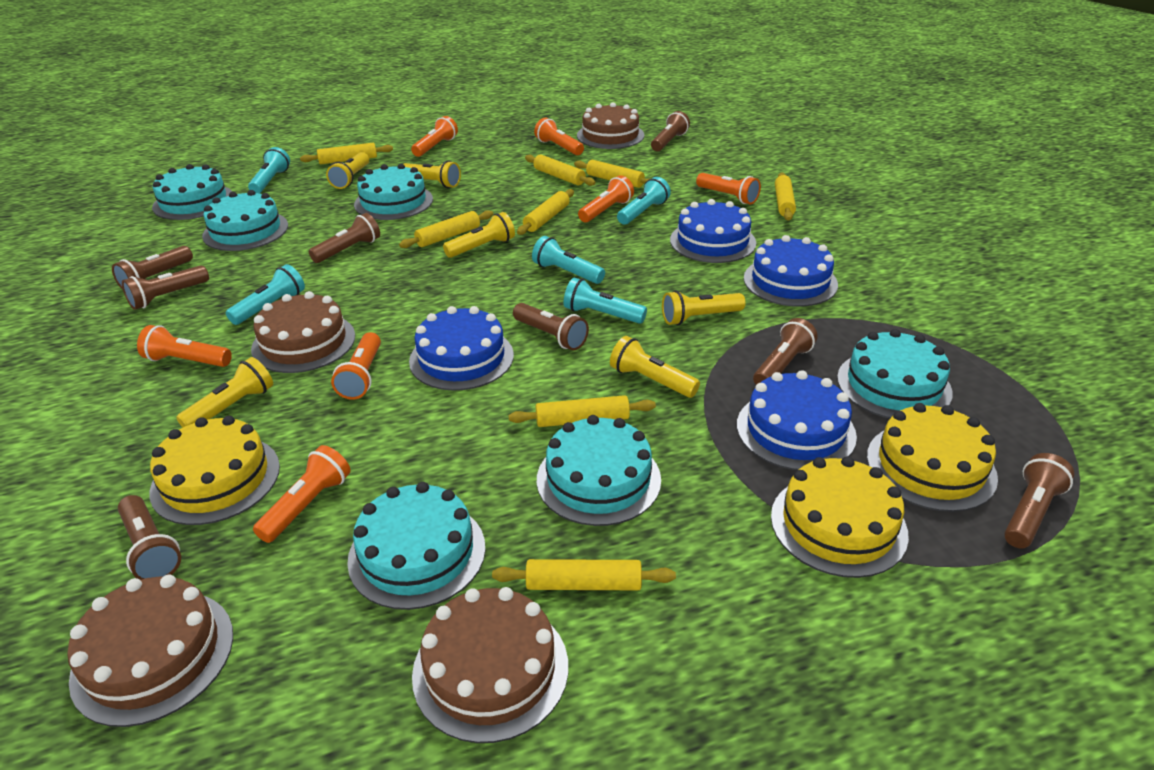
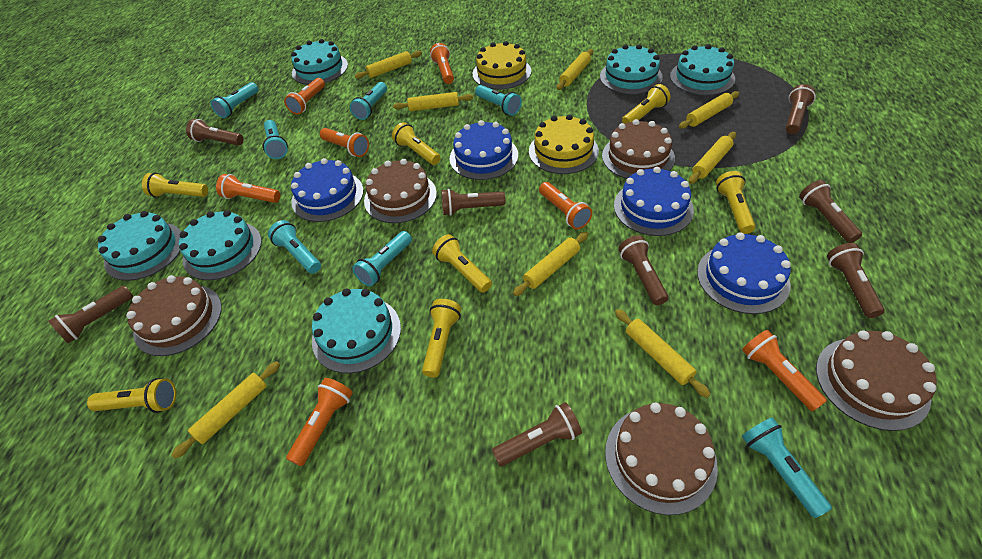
brown cake: 4 -> 5
turquoise flashlight: 5 -> 7
yellow cake: 3 -> 2
yellow flashlight: 6 -> 7

